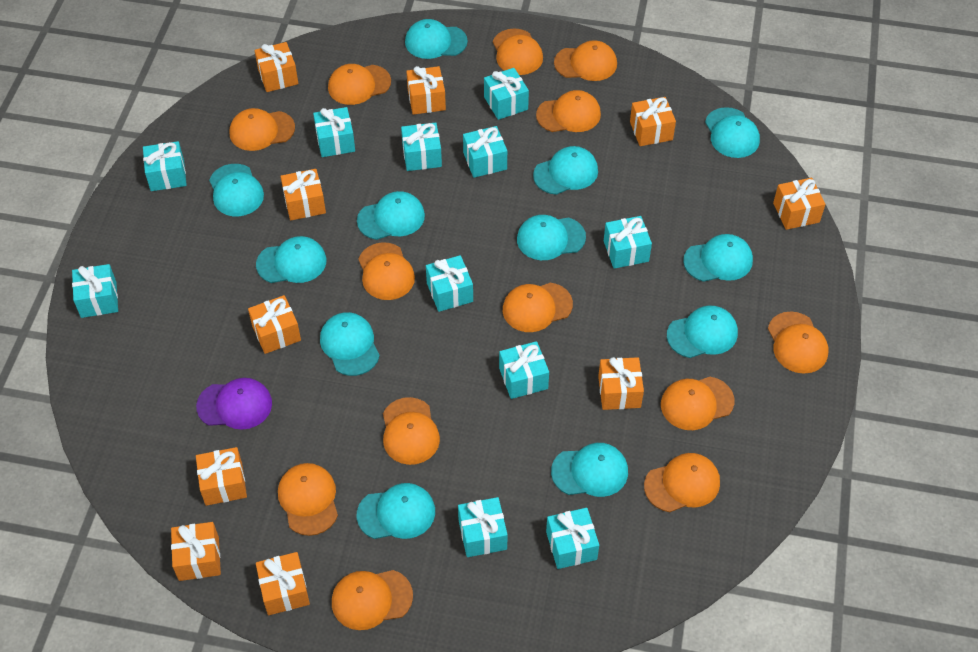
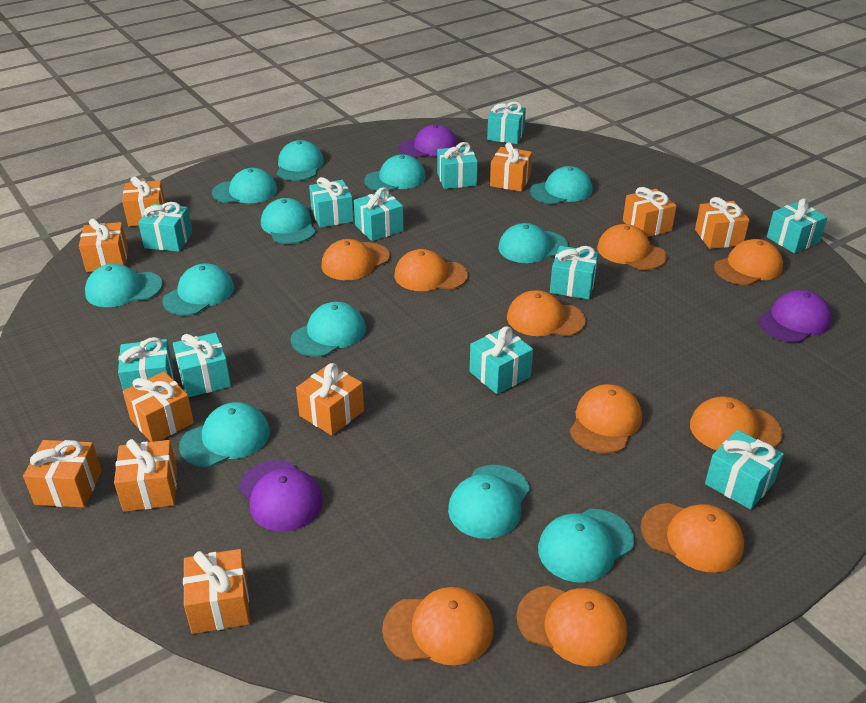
orange cap: 13 -> 10
purple cap: 1 -> 3

